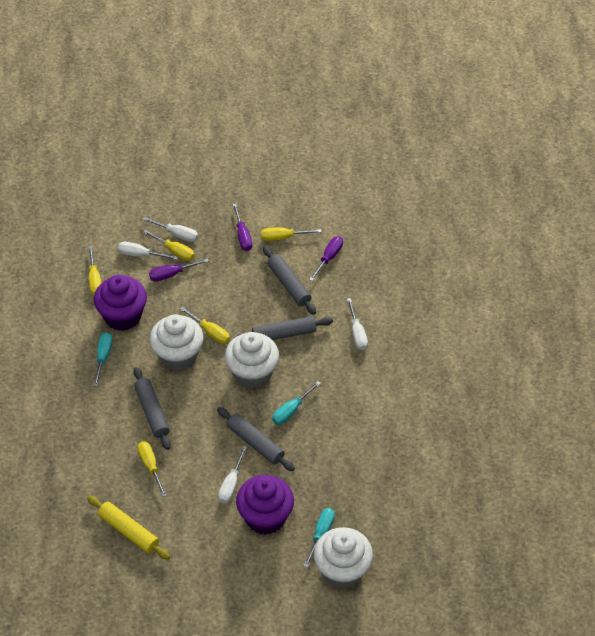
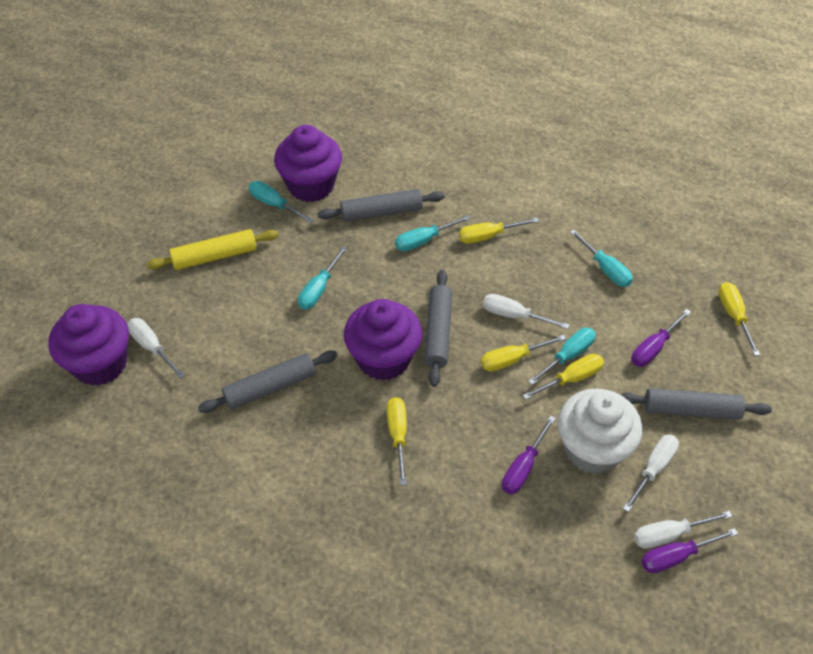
purple cupcake: 2 -> 3
turquoise screwdriver: 3 -> 5
white cupcake: 3 -> 1

